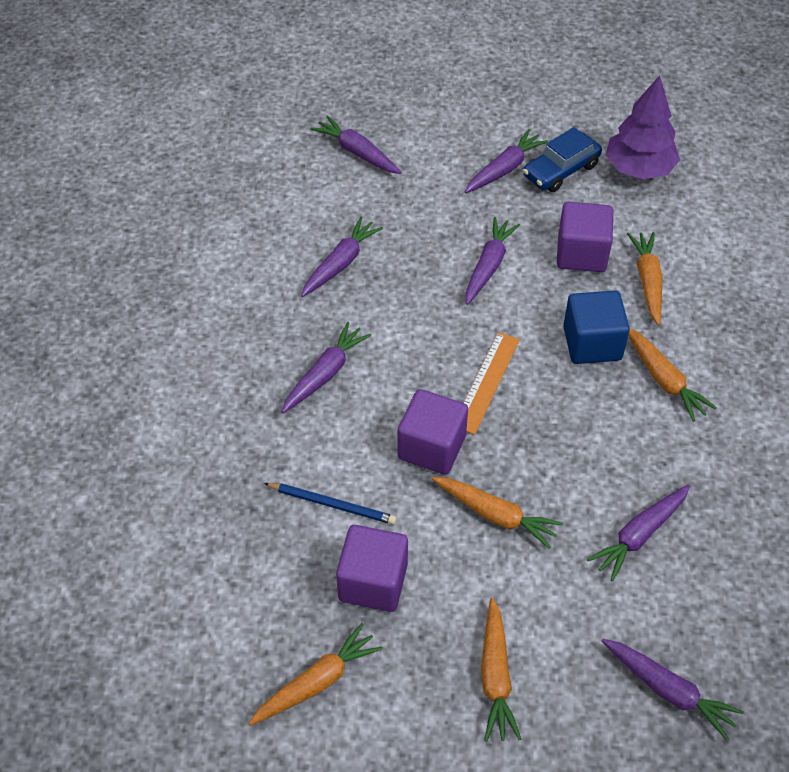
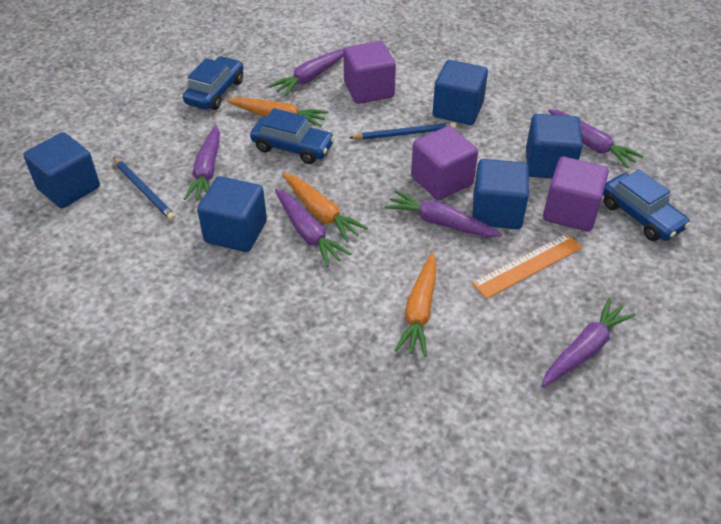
blue car: 1 -> 3
blue cube: 1 -> 5
blue pencil: 1 -> 2
orange carrot: 5 -> 3
purple carrot: 7 -> 6
purple tree: 1 -> 0

